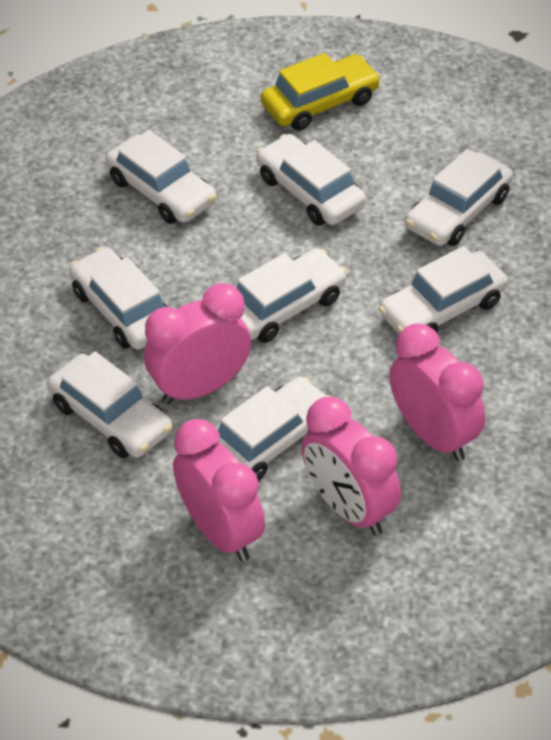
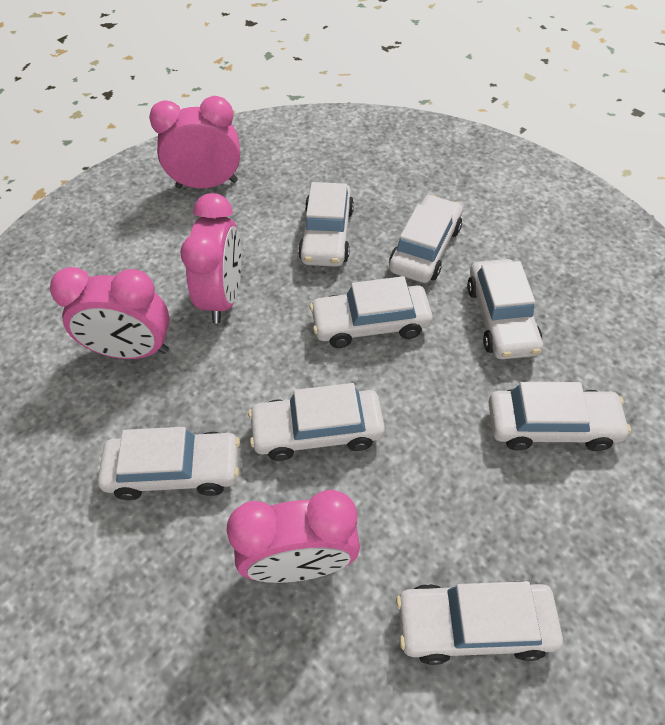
yellow car: 1 -> 0

